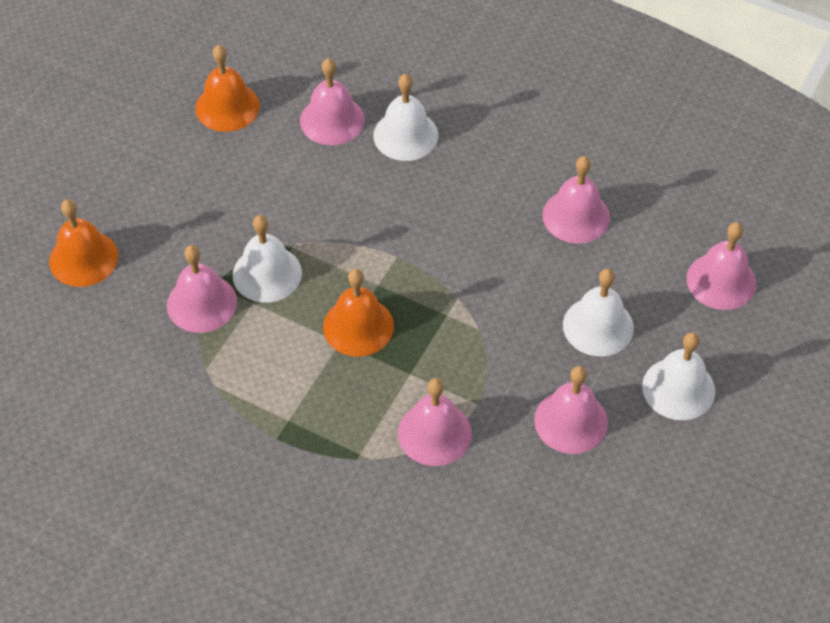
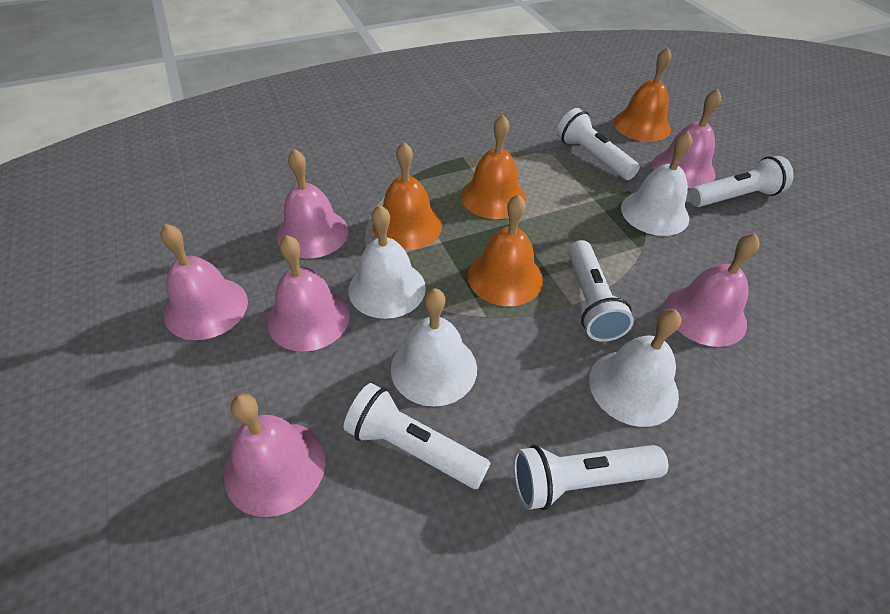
orange bell: 3 -> 4
white flashlight: 0 -> 5

